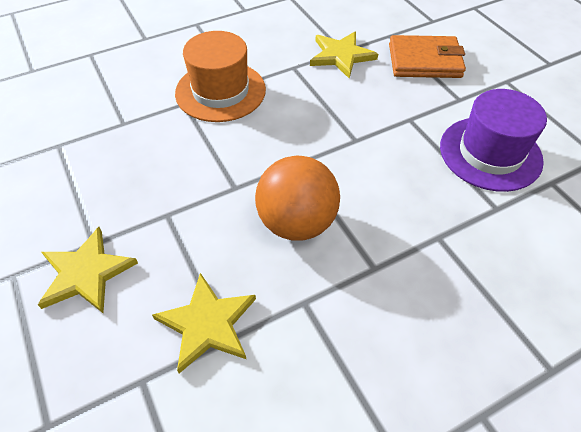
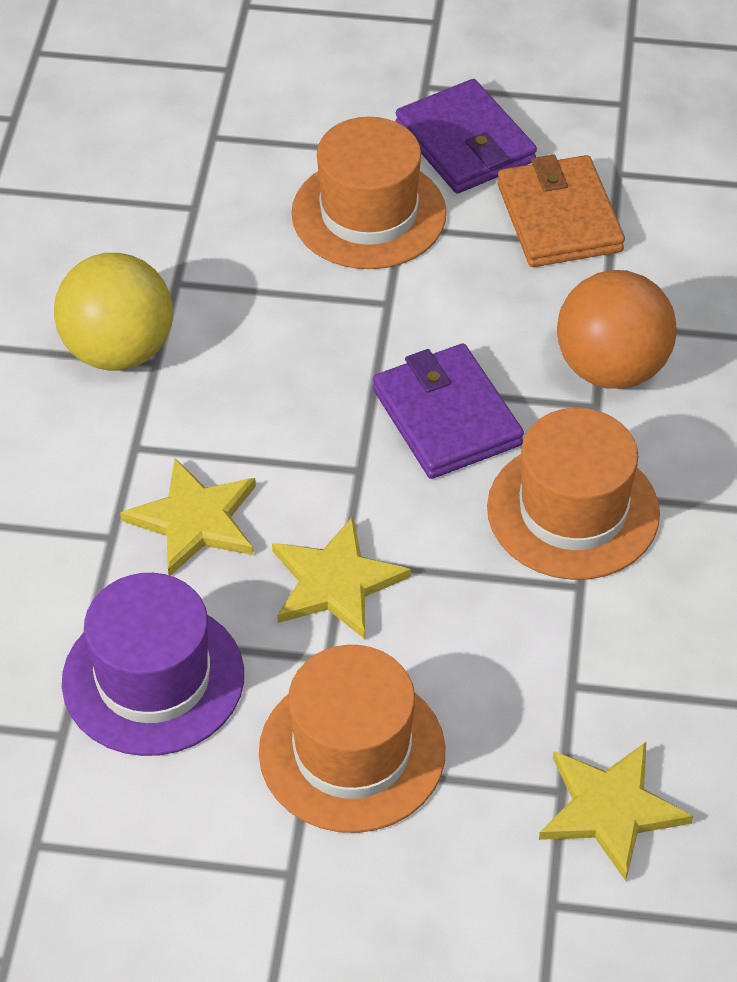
orange hat: 1 -> 3
purple wallet: 0 -> 2
yellow ball: 0 -> 1

